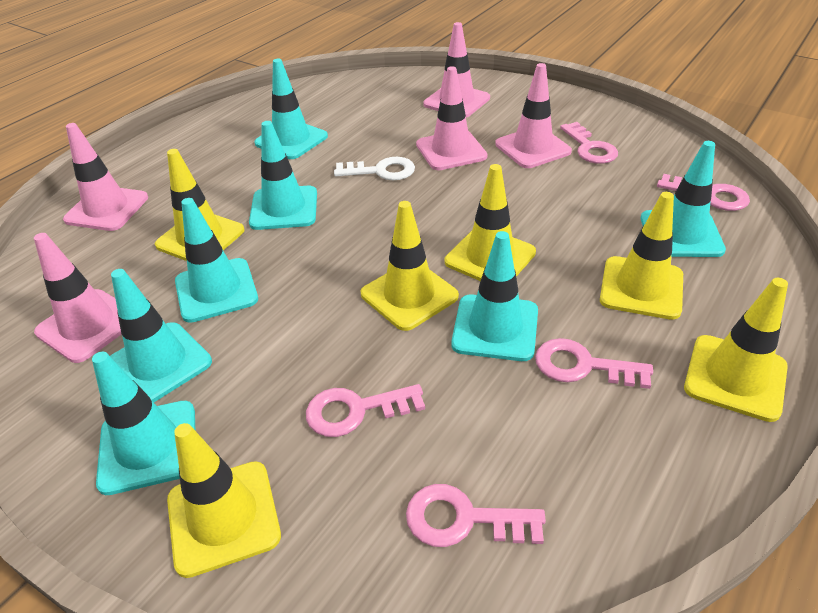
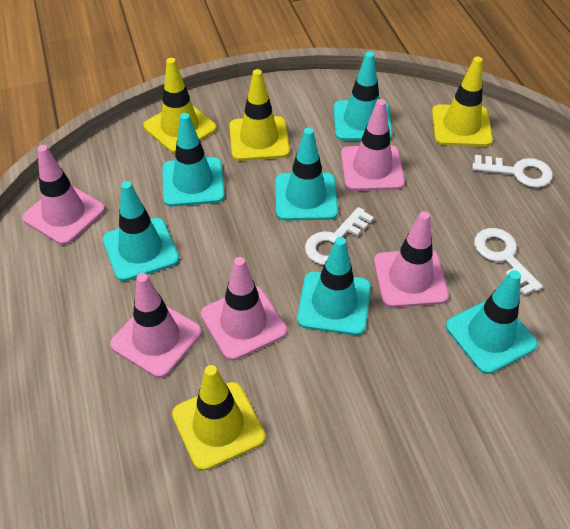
pink key: 5 -> 0
turquoise traffic cone: 7 -> 6
white key: 1 -> 3
yellow traffic cone: 6 -> 4

